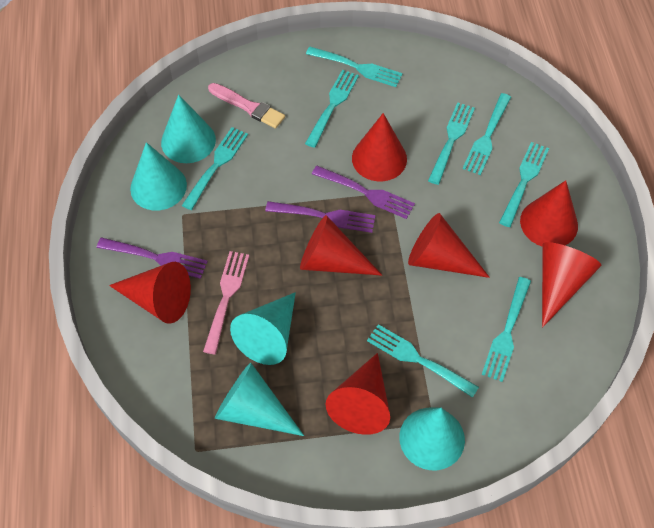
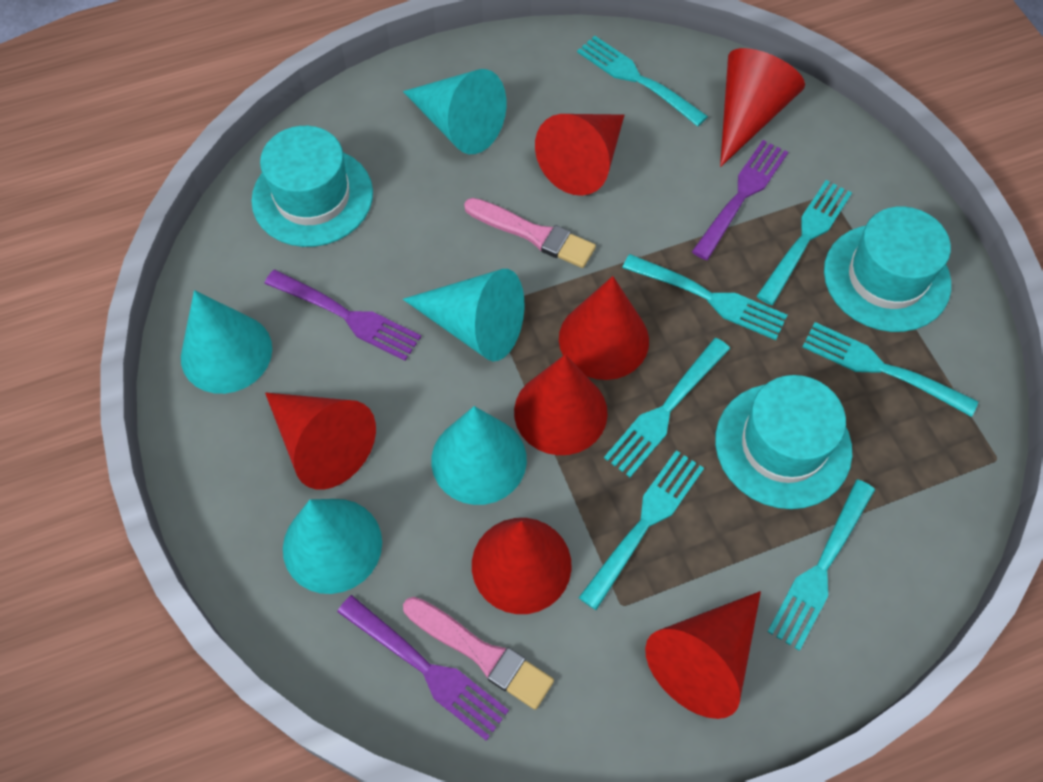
pink brush: 1 -> 2
pink fork: 1 -> 0
turquoise fork: 8 -> 7
turquoise hat: 0 -> 3

